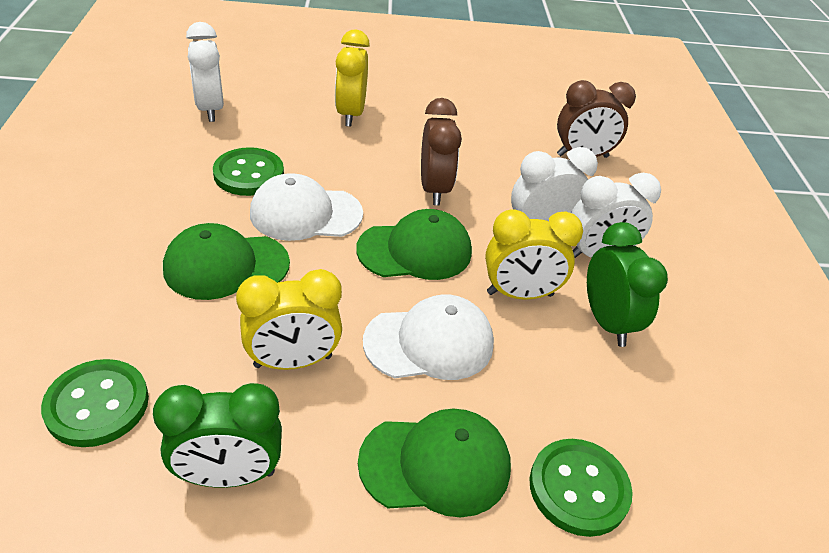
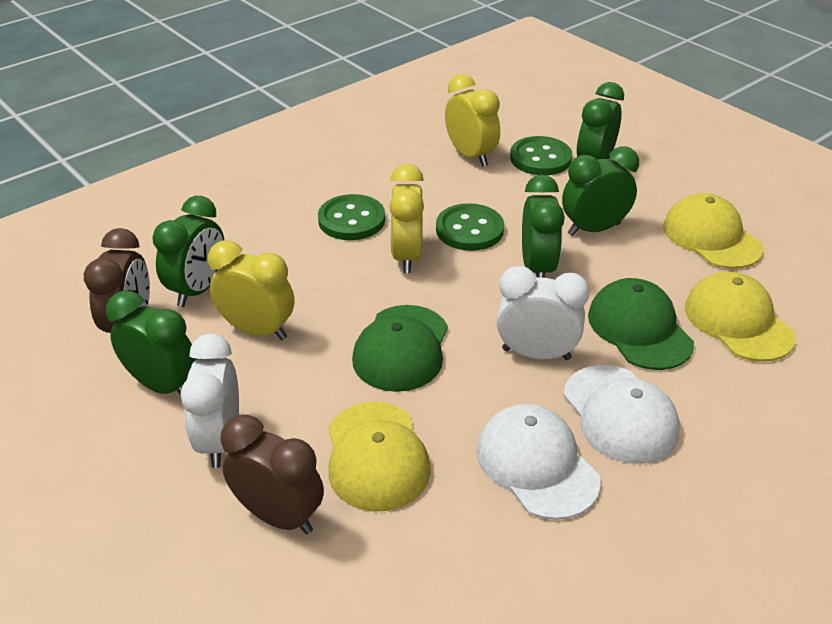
green cap: 3 -> 2
green clock: 2 -> 5
white clock: 3 -> 2
yellow cap: 0 -> 3

